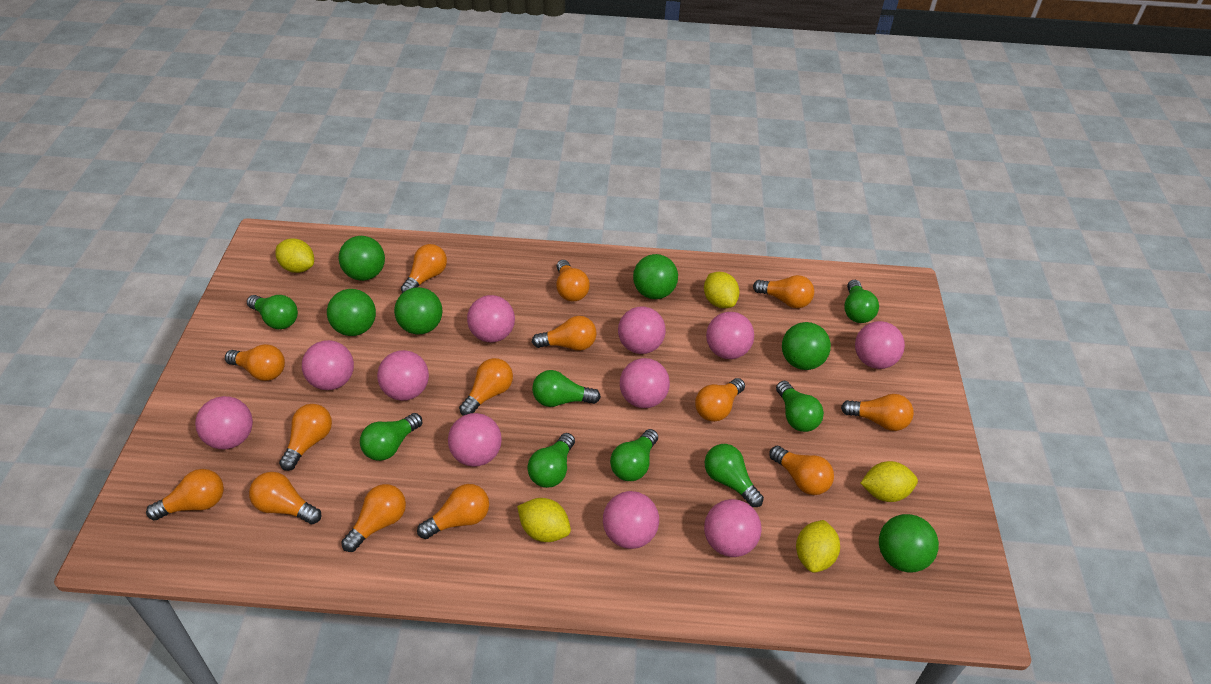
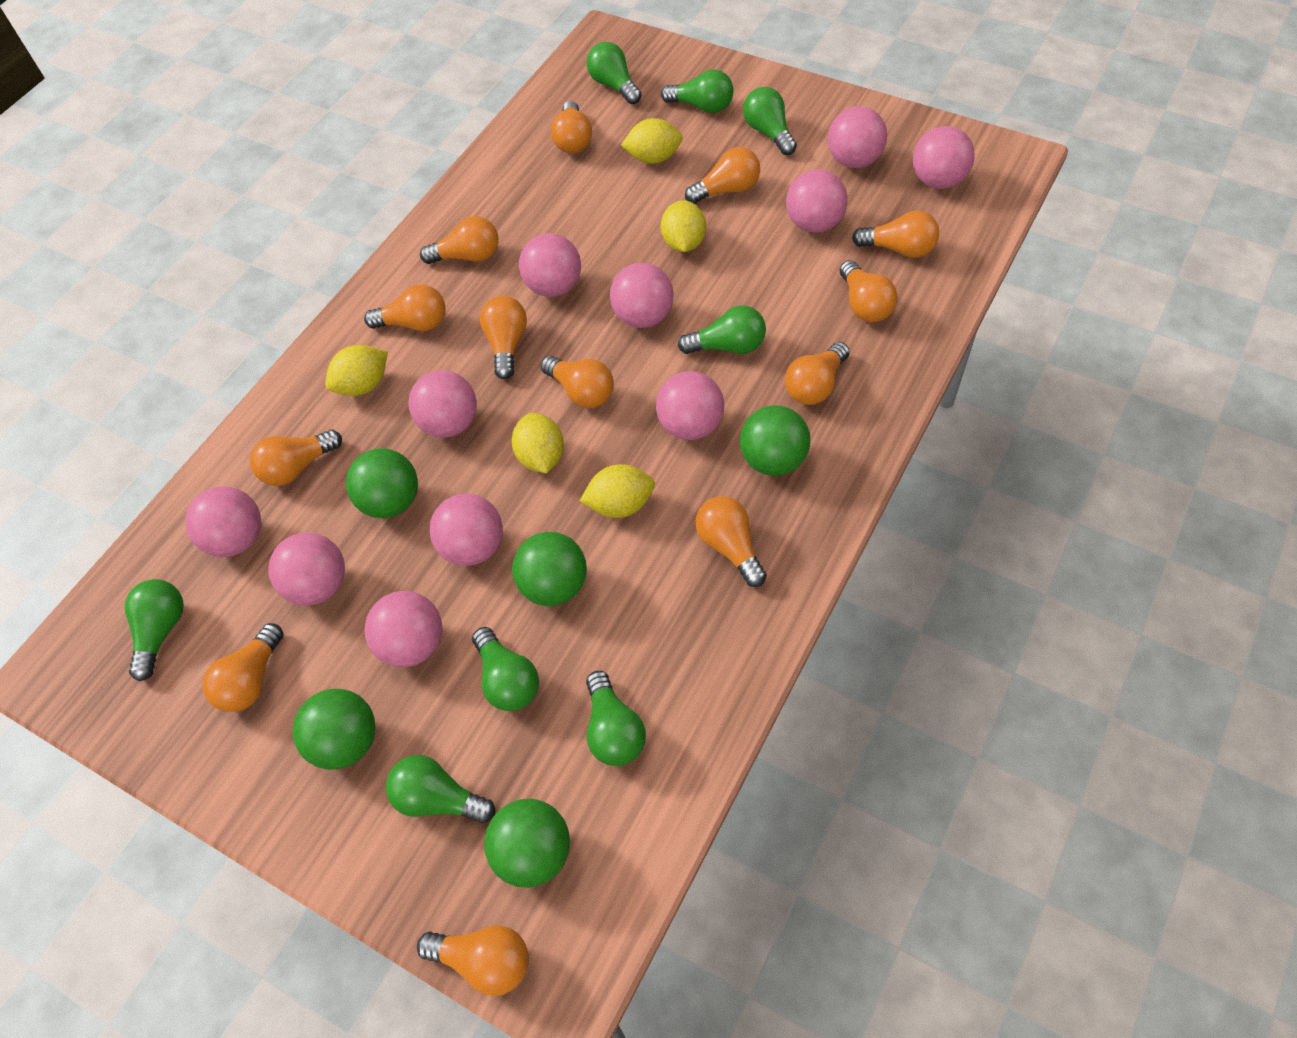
green ball: 6 -> 5
orange light bulb: 14 -> 13

